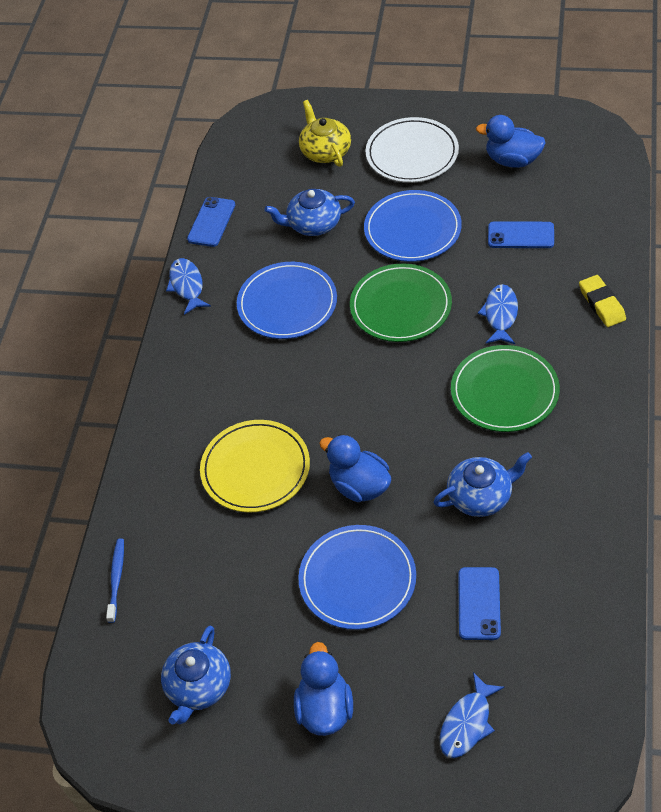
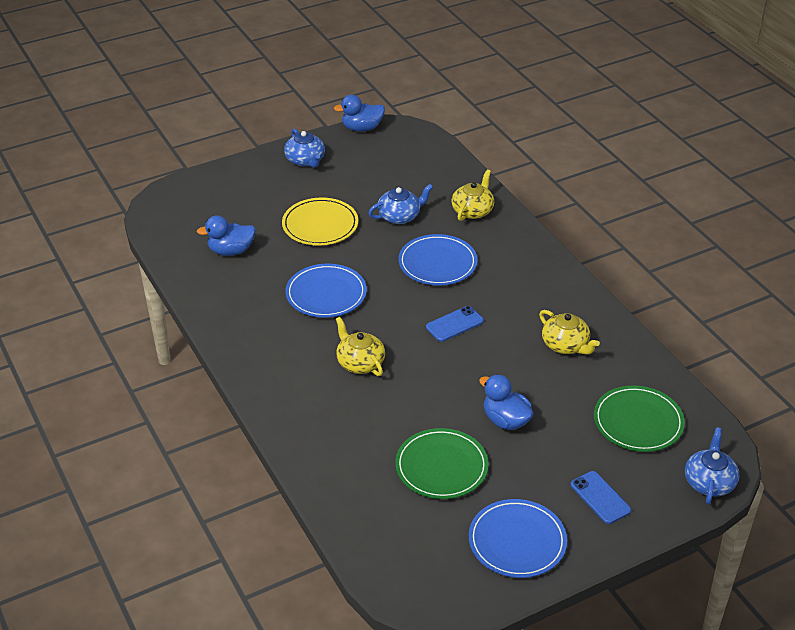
blue fish: 3 -> 0
blue phone: 3 -> 2
blue toothbrush: 1 -> 0
white plate: 1 -> 0
yellow eraser: 1 -> 0
yellow teapot: 1 -> 3

